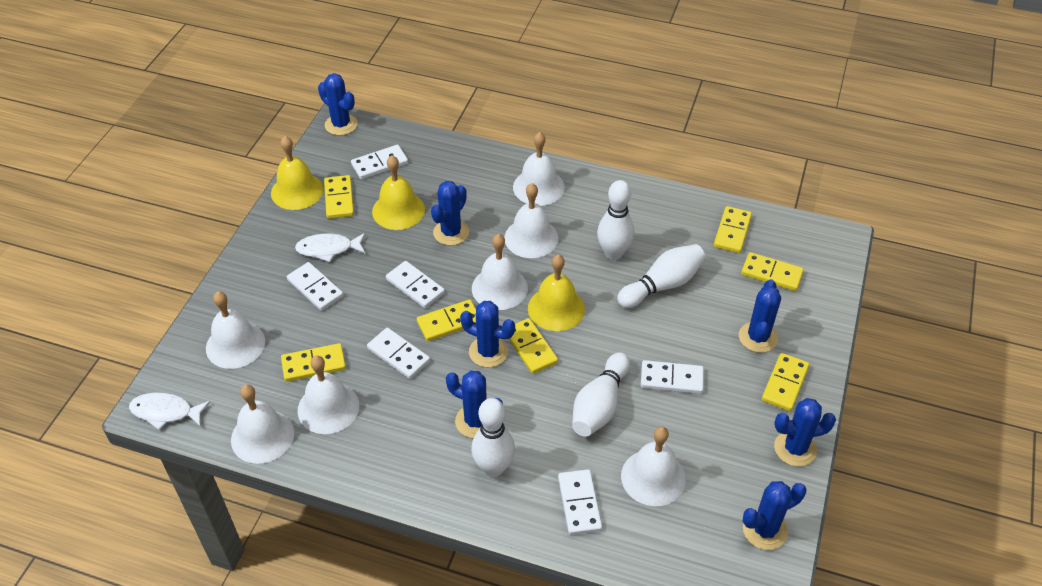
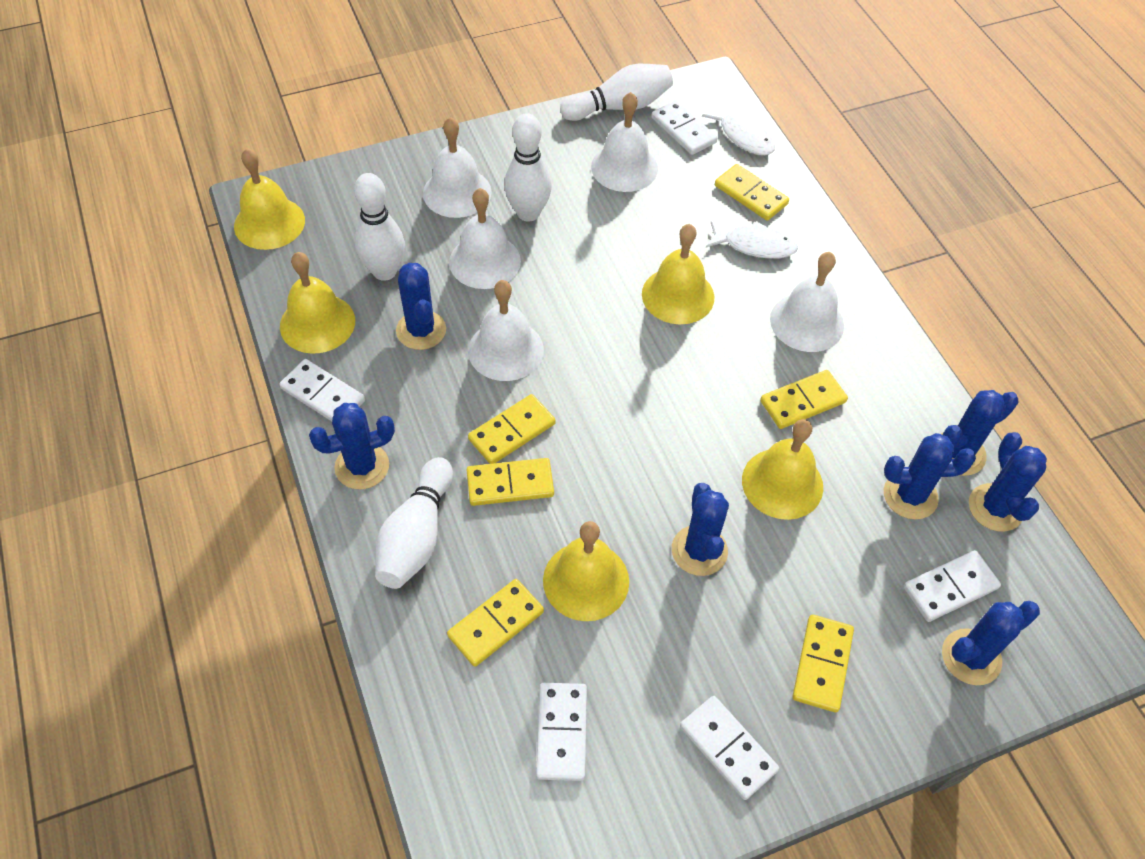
white bell: 7 -> 5
white domino: 6 -> 5
yellow bell: 3 -> 5
yellow domino: 7 -> 6

